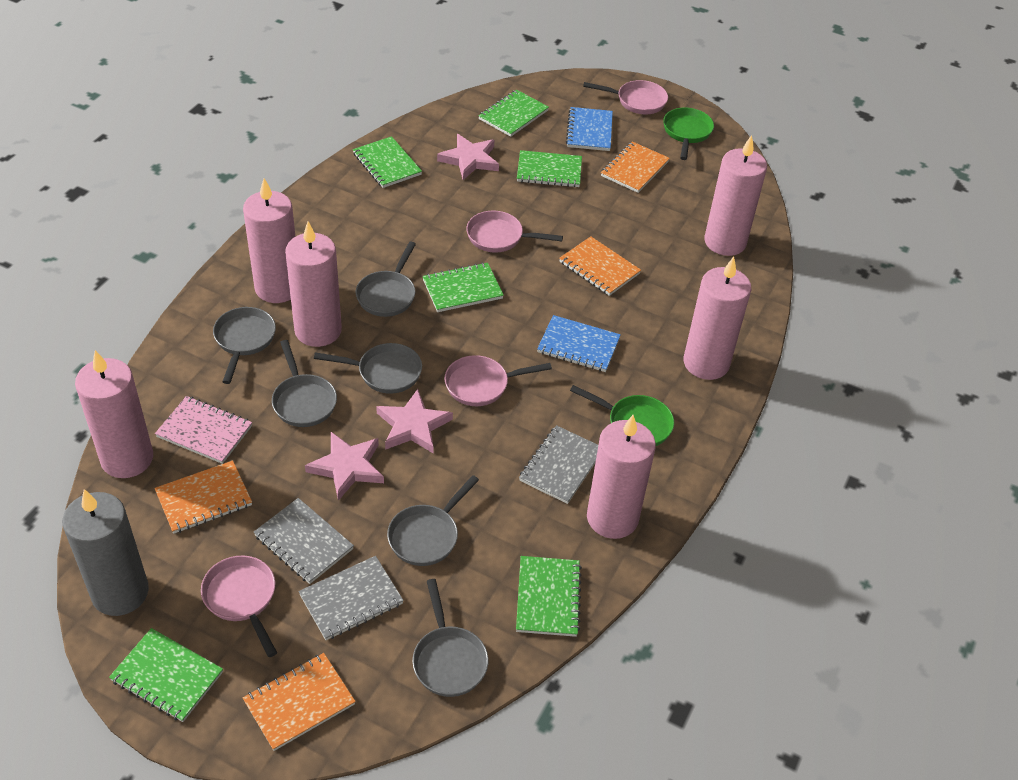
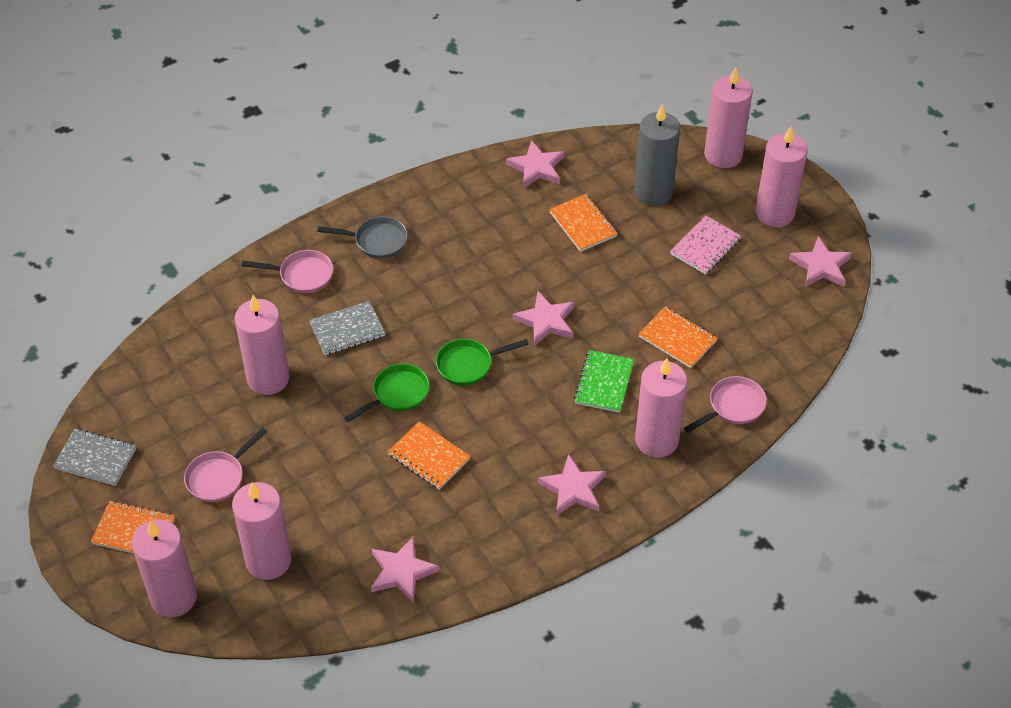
blue notebook: 2 -> 0
green notebook: 6 -> 1
grey notebook: 3 -> 2
grey pan: 6 -> 1
pink pan: 4 -> 3
pink star: 3 -> 5

